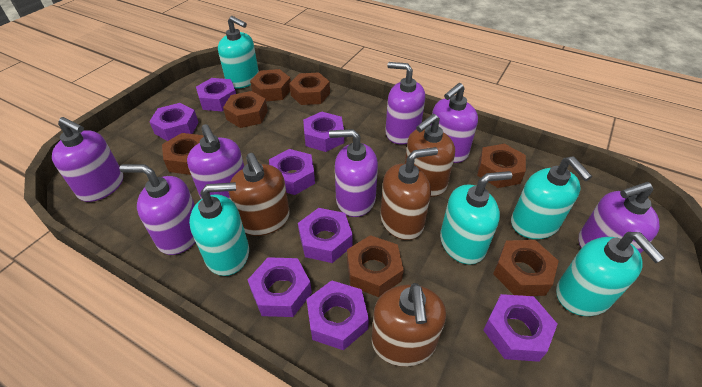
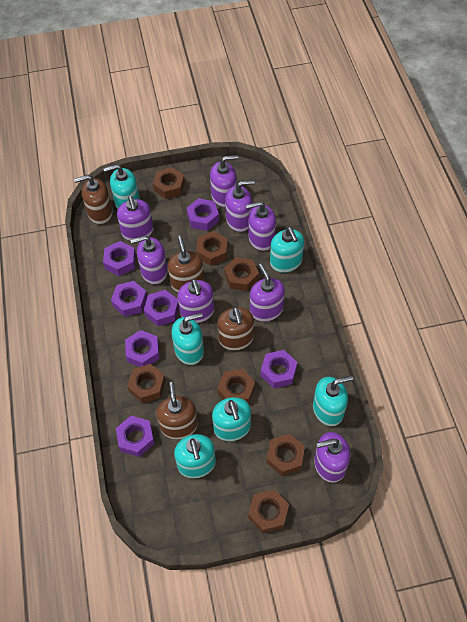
purple nut: 8 -> 7
purple soap dispenser: 7 -> 8
turquoise soap dispenser: 5 -> 6

